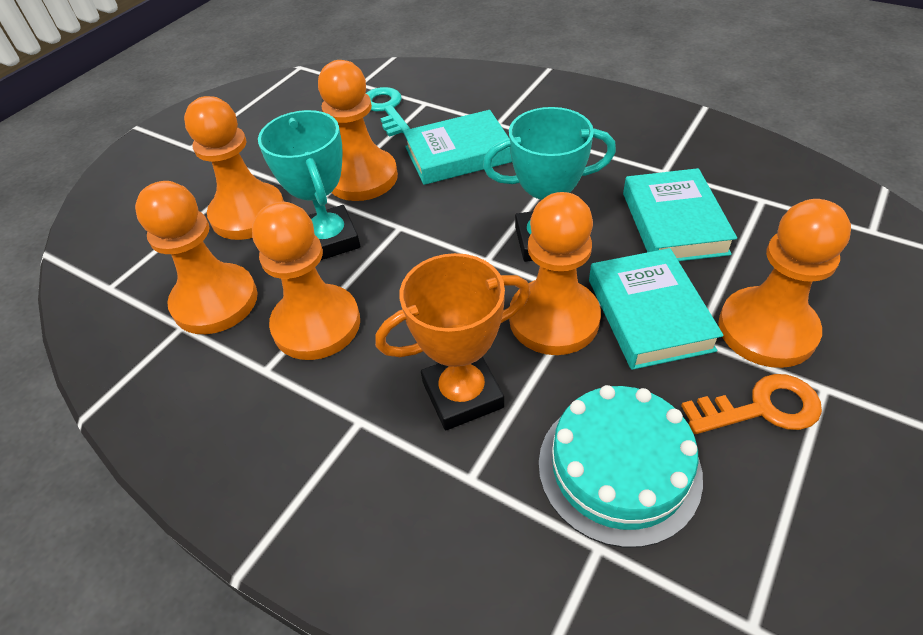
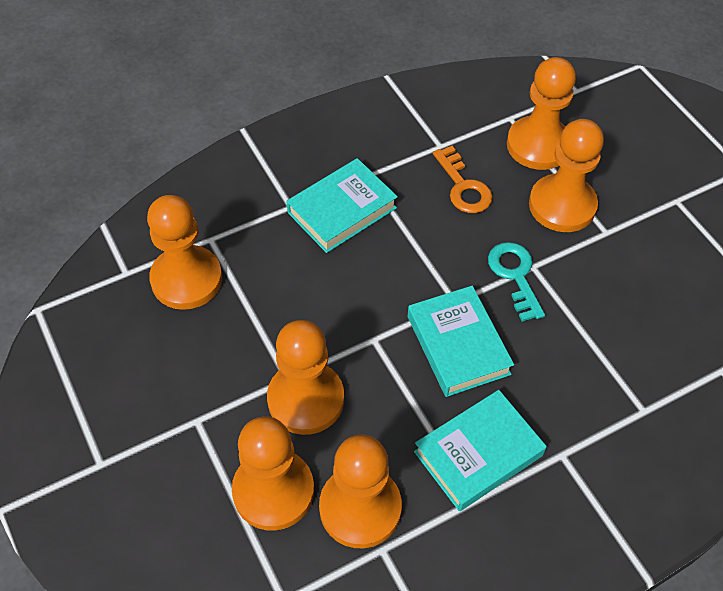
orange trophy: 1 -> 0
turquoise cake: 1 -> 0
turquoise trophy: 2 -> 0

